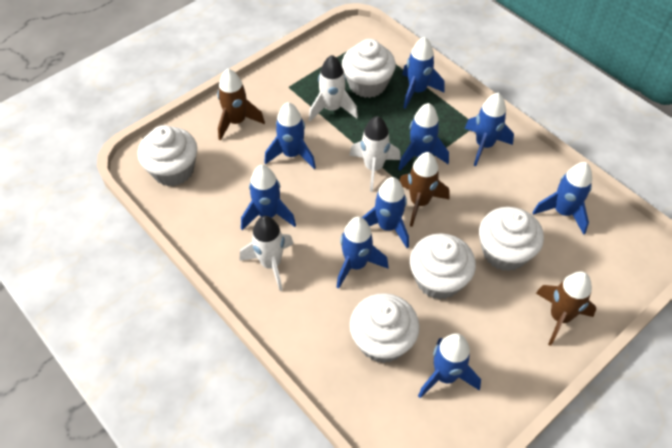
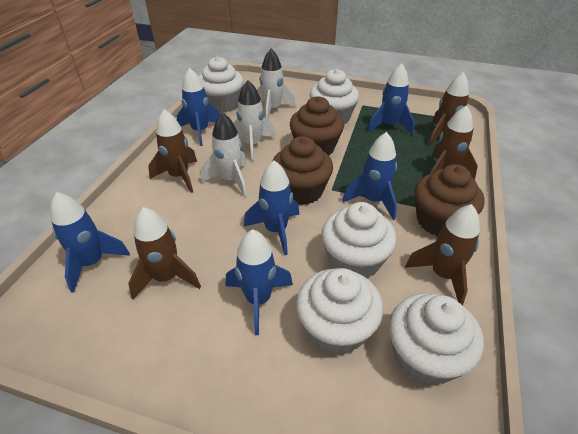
blue rocket: 9 -> 6
brown cupcake: 0 -> 3
brown rocket: 3 -> 5

